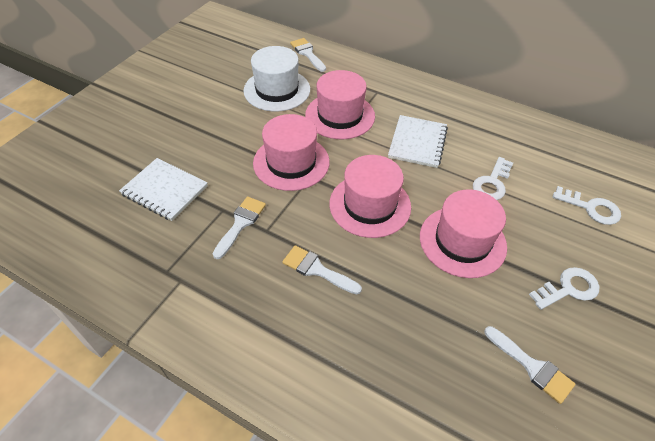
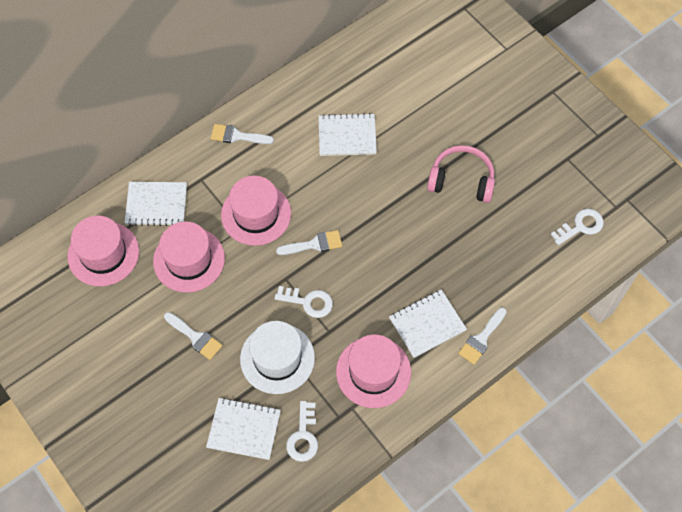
pink headphones: 0 -> 1
white notebook: 2 -> 4

